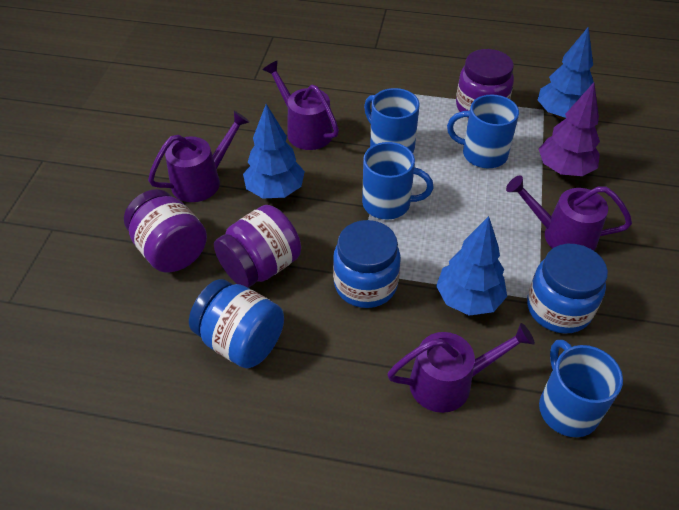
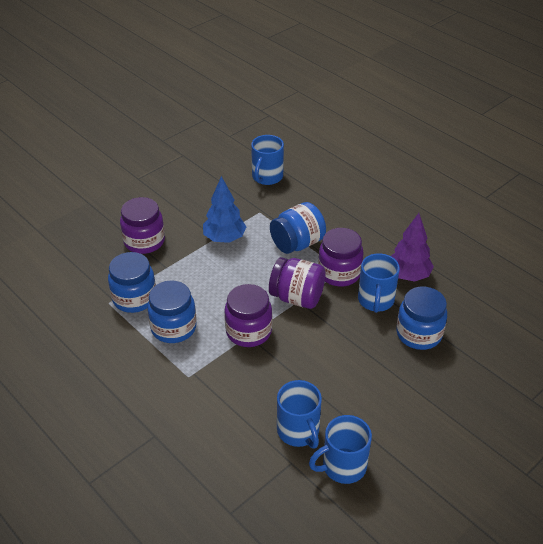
blue jar: 3 -> 4
blue tree: 3 -> 1
purple jar: 3 -> 4
purple watering can: 4 -> 0

